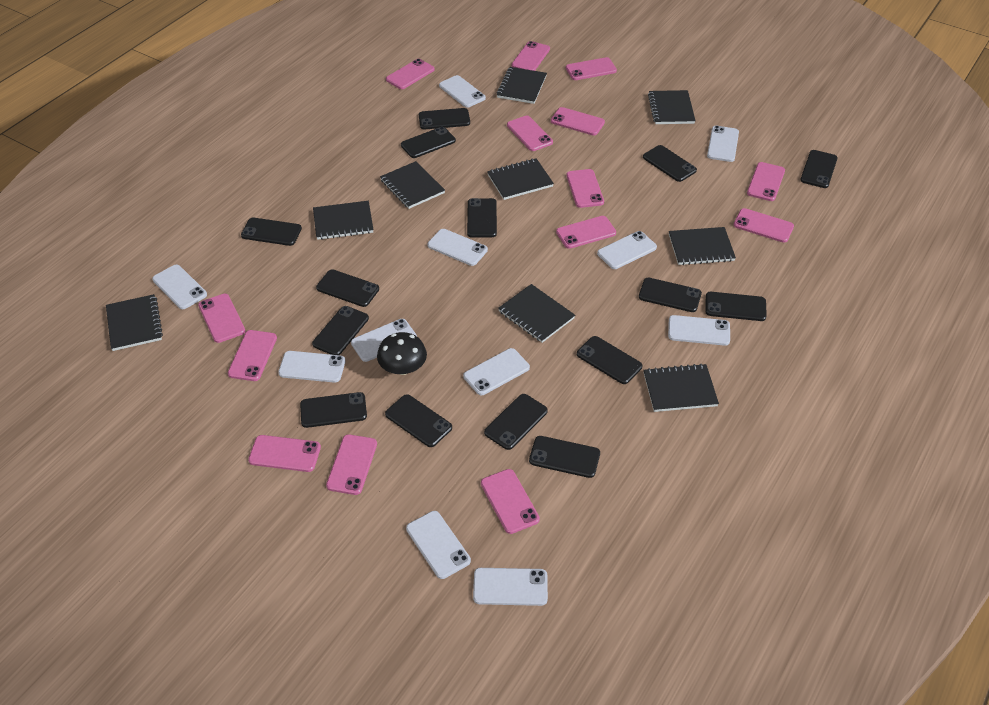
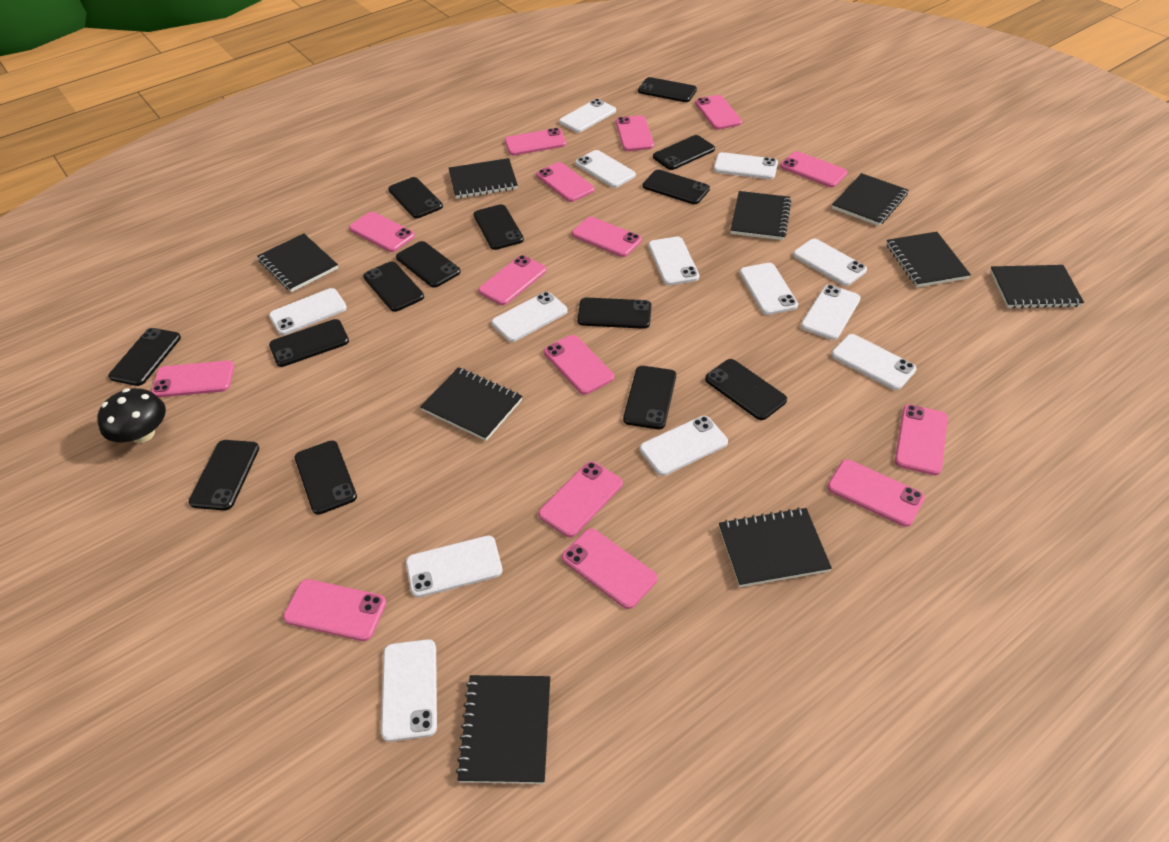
black phone: 15 -> 14
pink phone: 14 -> 15
white phone: 11 -> 13

